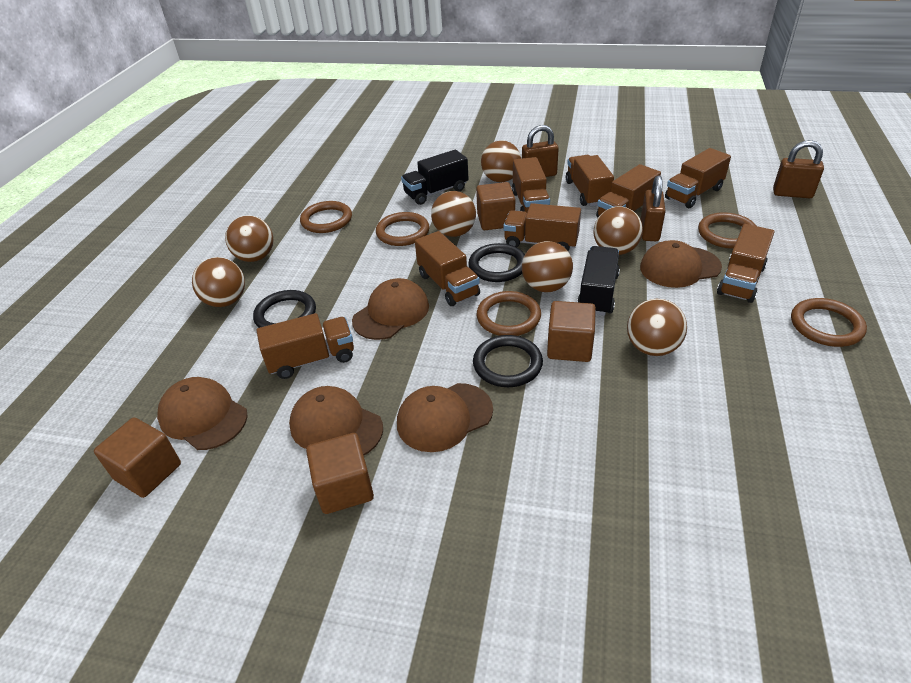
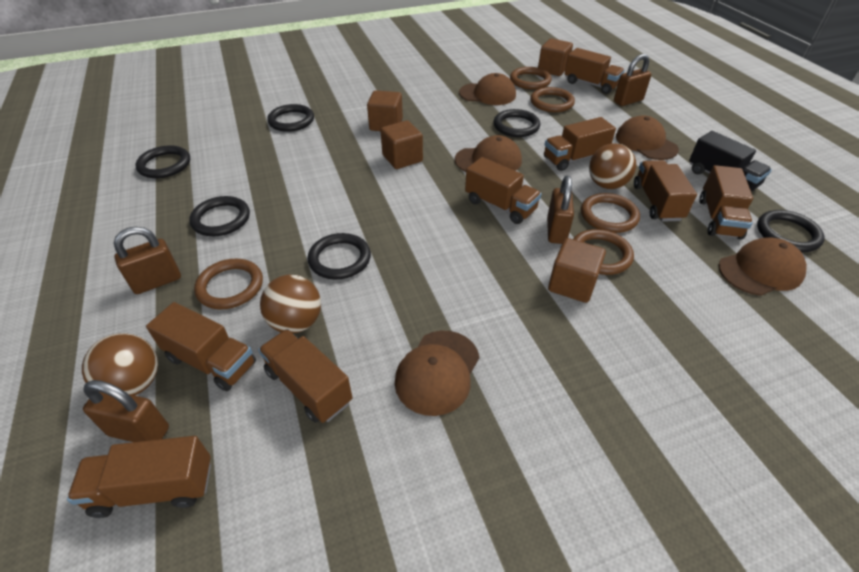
black ring: 3 -> 6
black truck: 2 -> 1
brown ball: 7 -> 3
brown padlock: 3 -> 4

